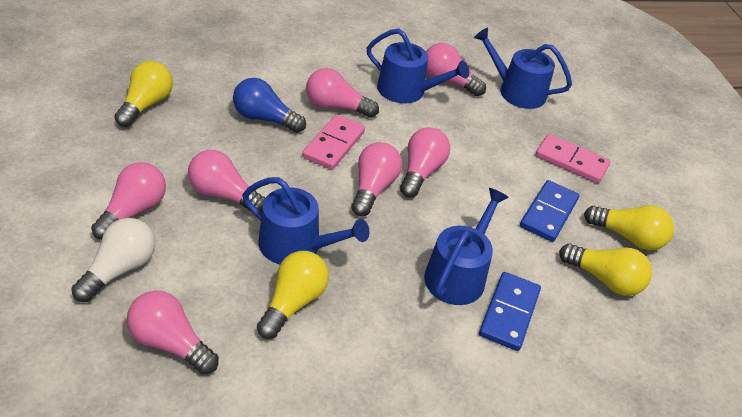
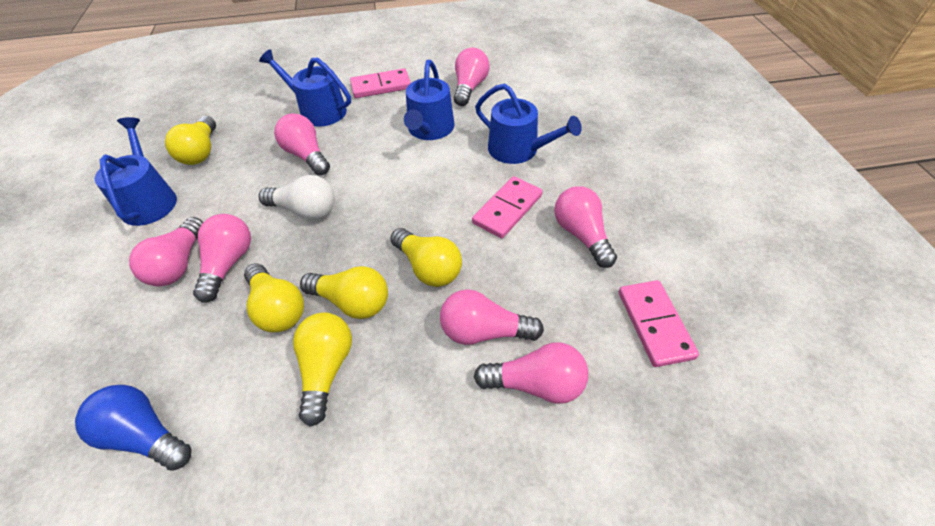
blue domino: 2 -> 0
pink domino: 2 -> 3
yellow light bulb: 4 -> 5

